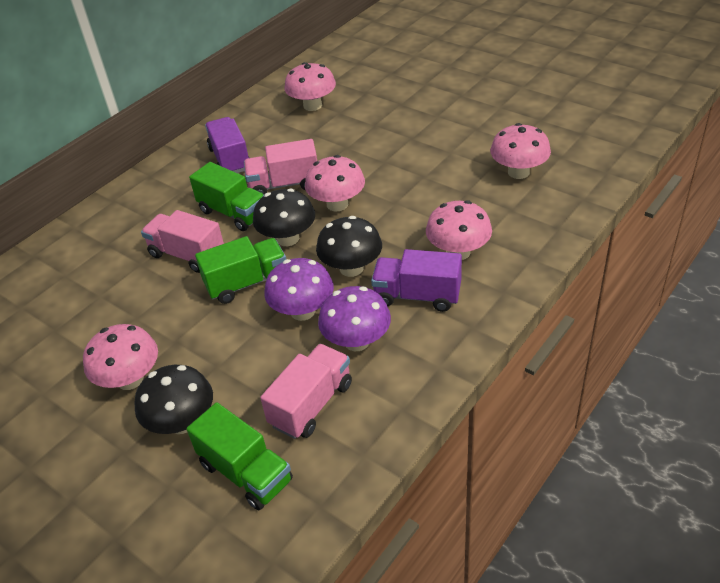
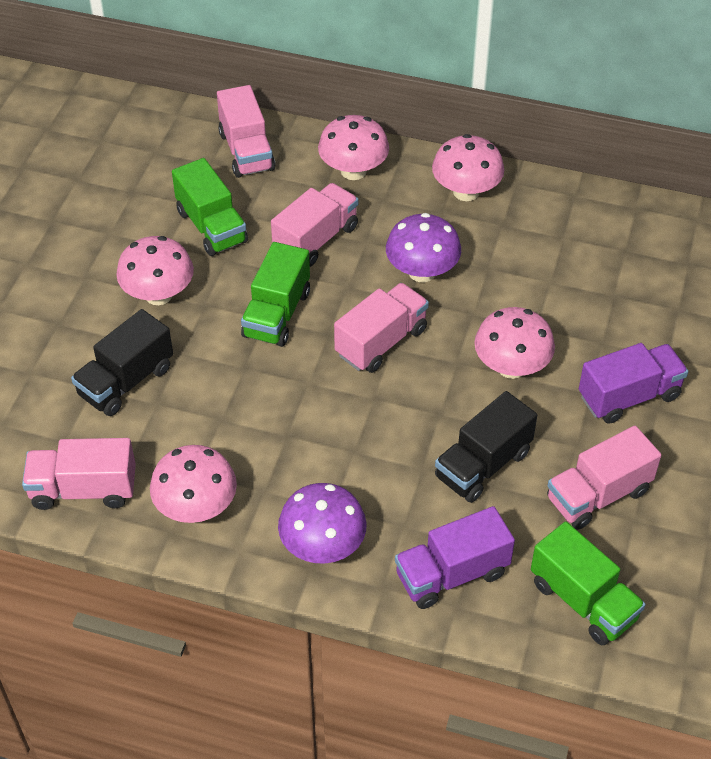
black mushroom: 3 -> 0
black truck: 0 -> 2
pink truck: 3 -> 5

